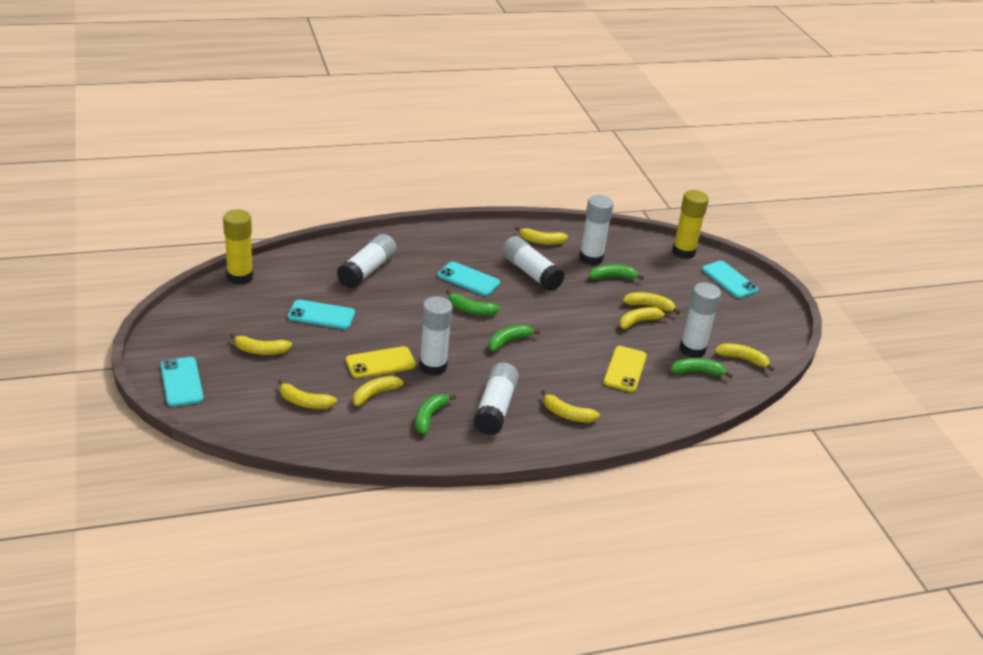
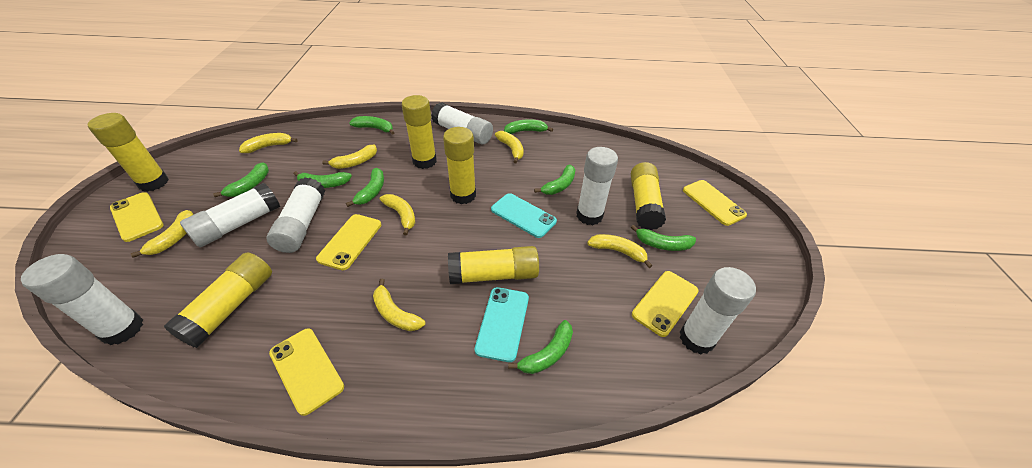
green banana: 5 -> 8
turquoise phone: 4 -> 2
yellow banana: 8 -> 7
yellow glue stick: 2 -> 6
yellow phone: 2 -> 5

